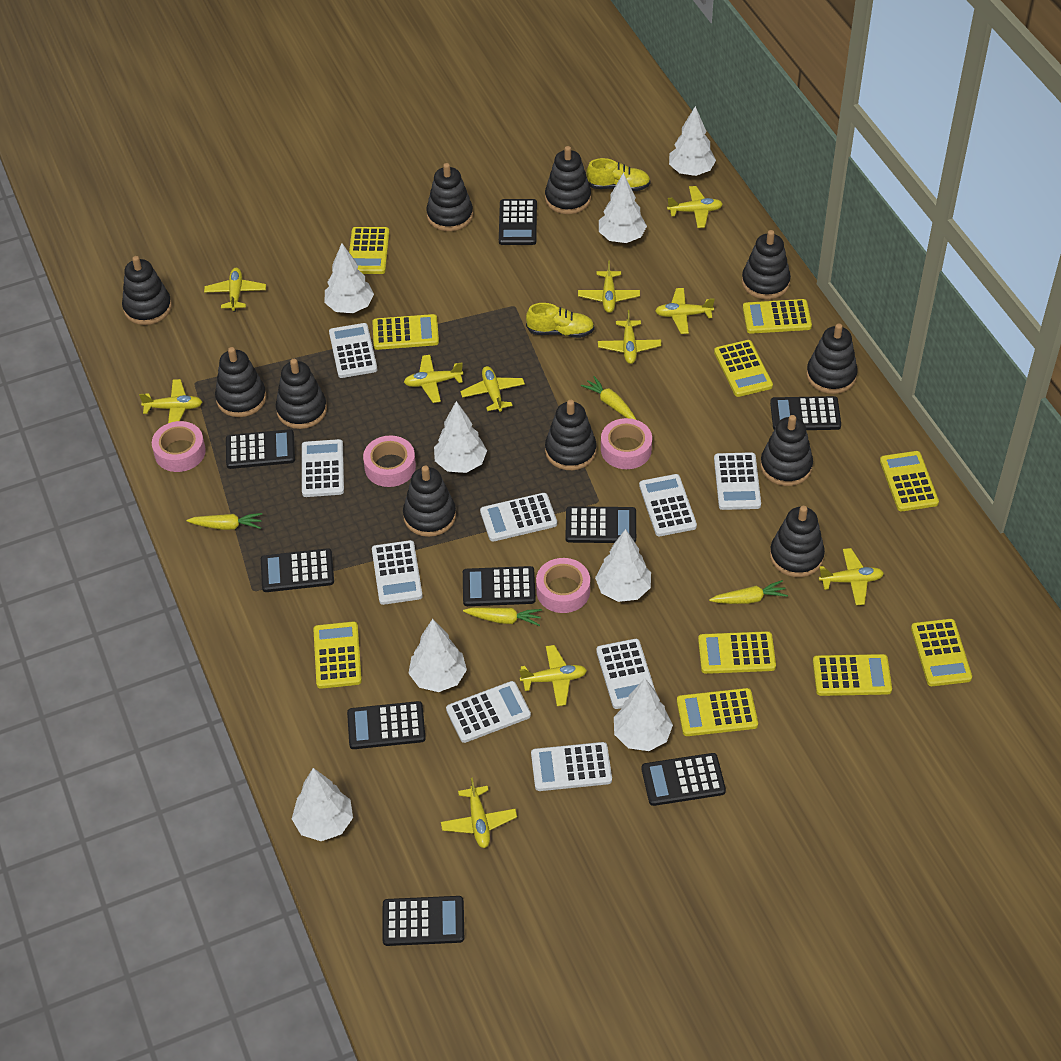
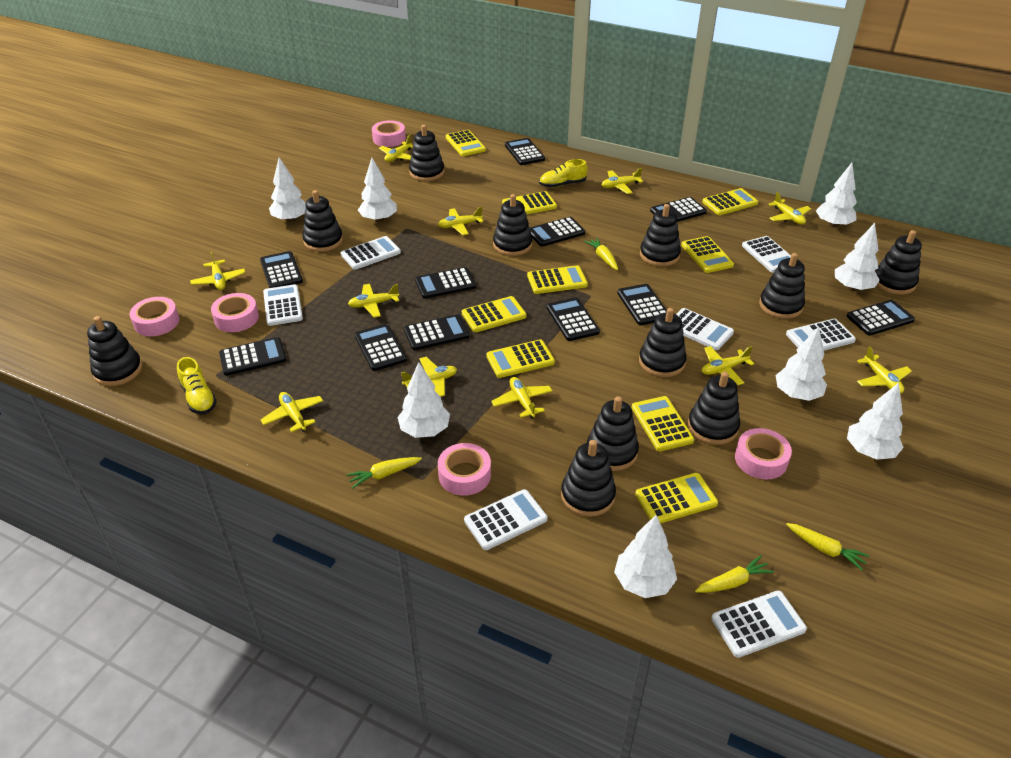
black calculator: 9 -> 11
pink tape: 4 -> 5
white calculator: 9 -> 7
yellow calculator: 10 -> 9

